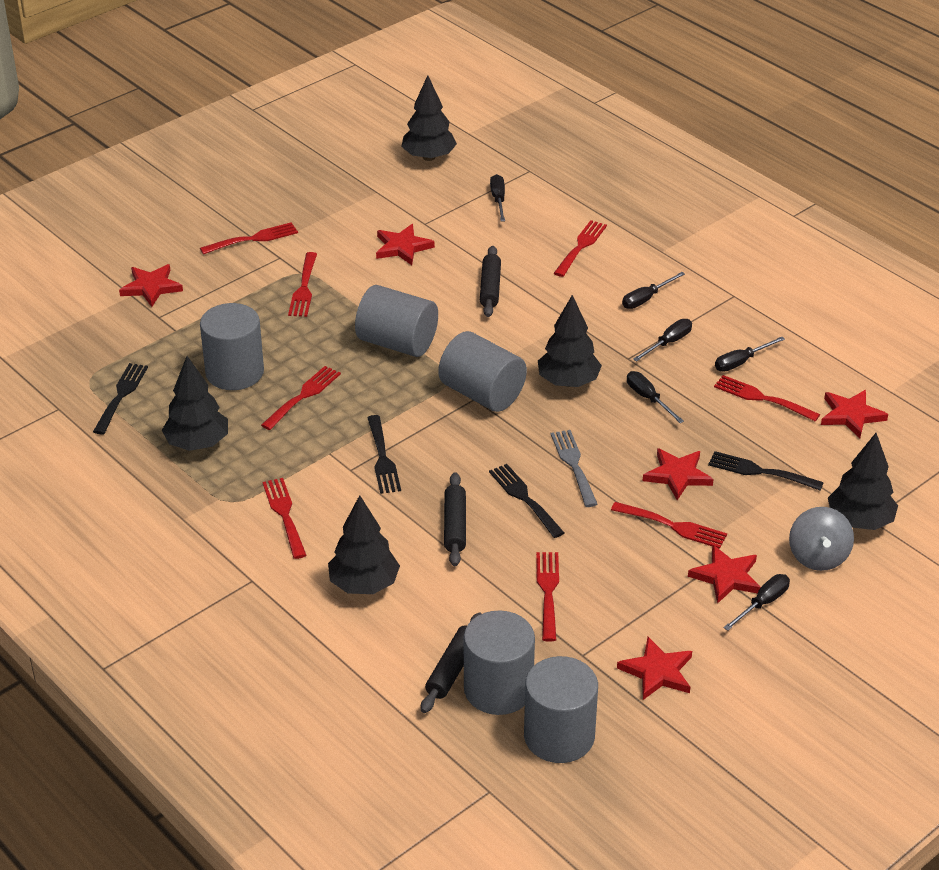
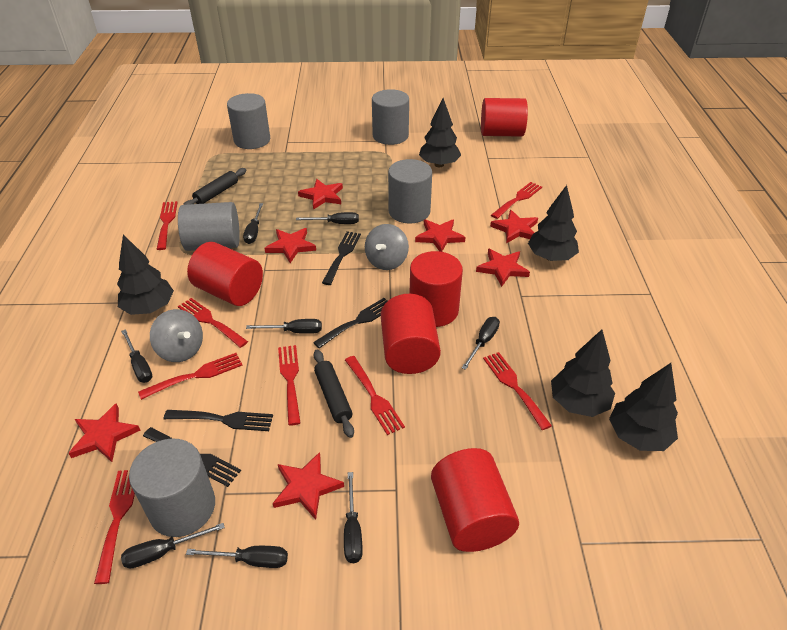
black rolling pin: 3 -> 2
black screwdriver: 6 -> 8
grey fork: 1 -> 0
grey spinning top: 1 -> 2
red cylinder: 0 -> 5
red star: 6 -> 7

